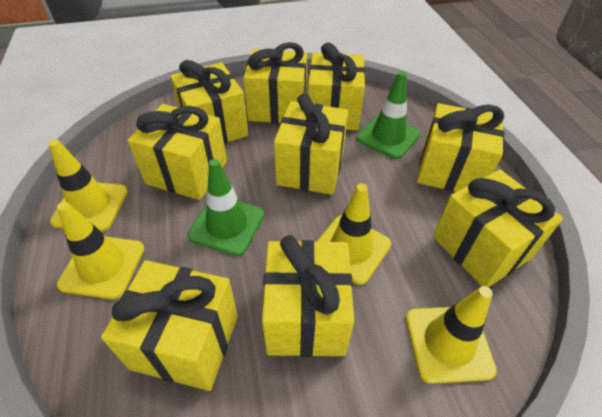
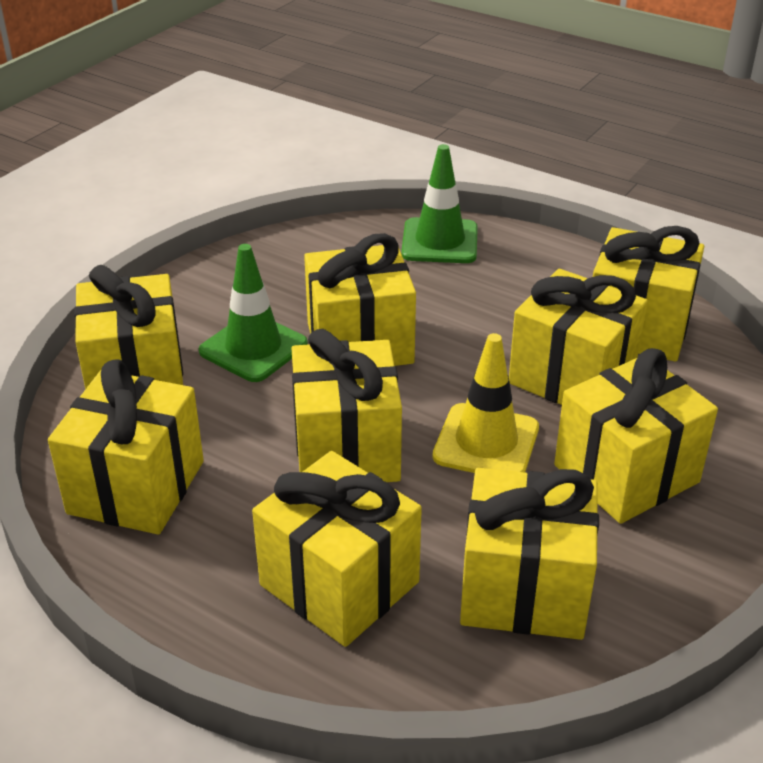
yellow traffic cone: 4 -> 1

